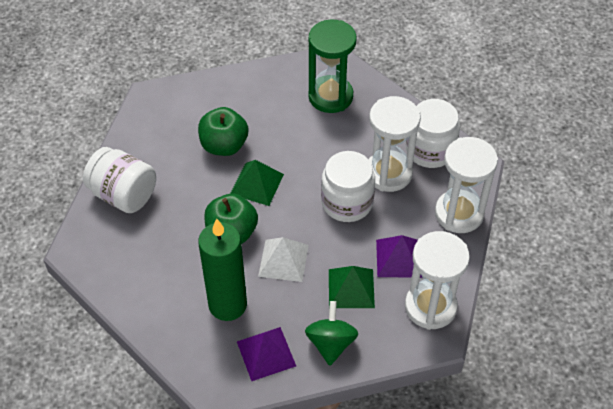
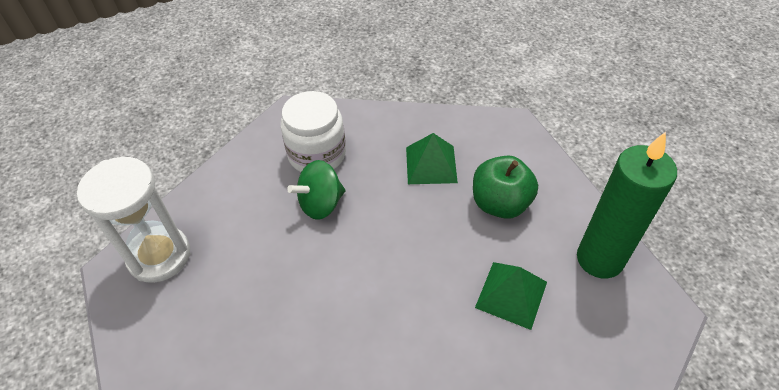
green apple: 2 -> 1
green hourglass: 1 -> 0
purple pyramid: 2 -> 0
white hourglass: 3 -> 1
white jar: 3 -> 1
white pyramid: 1 -> 0

